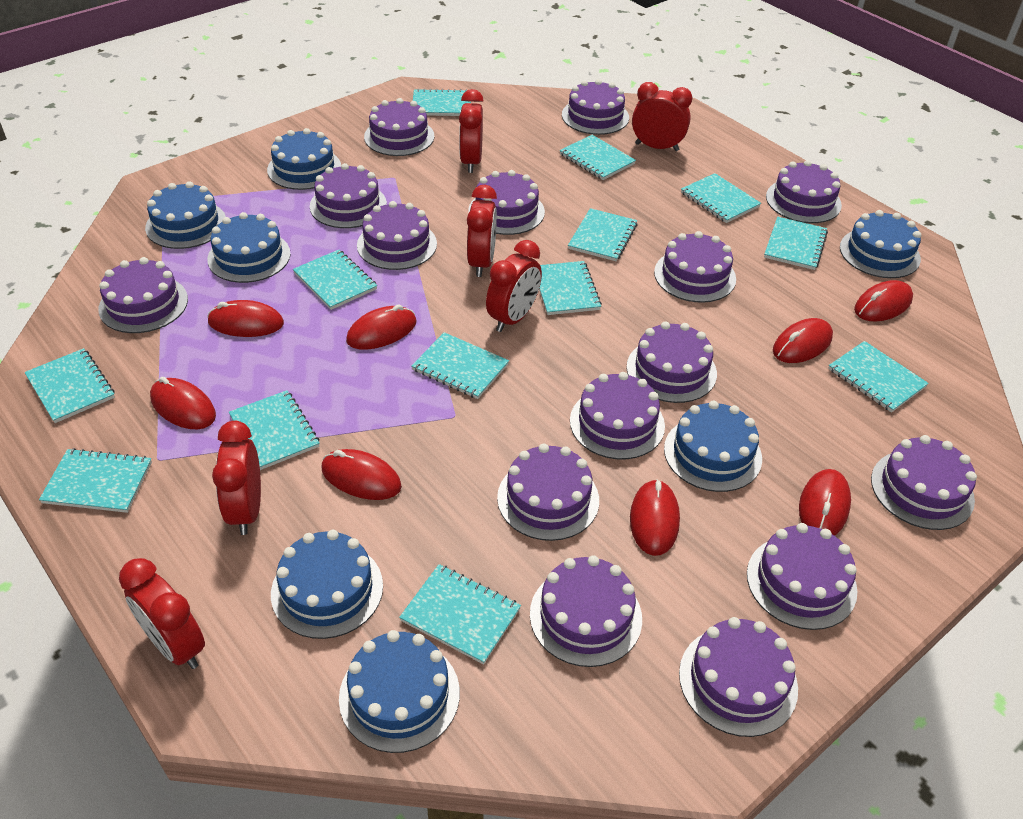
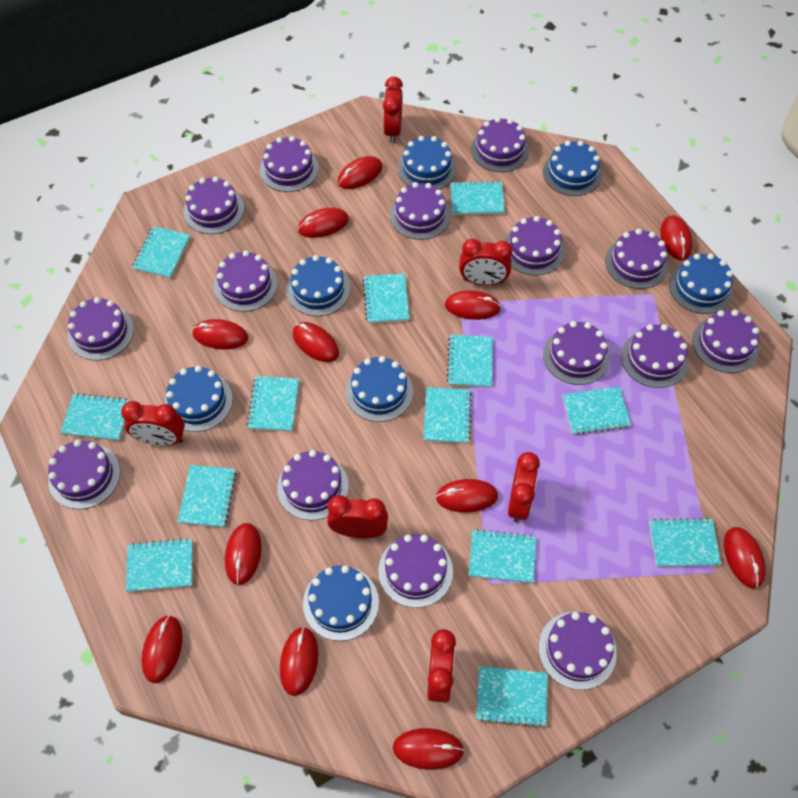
red mouse: 8 -> 12

